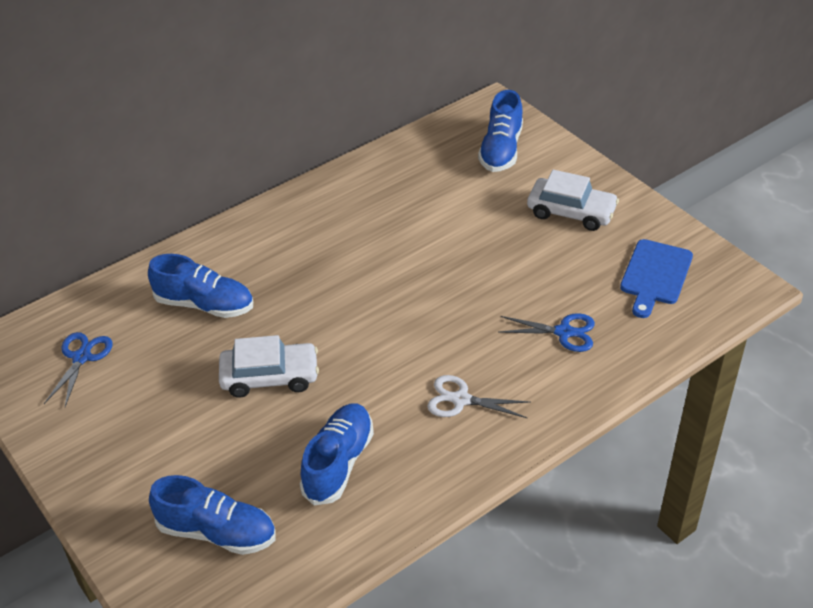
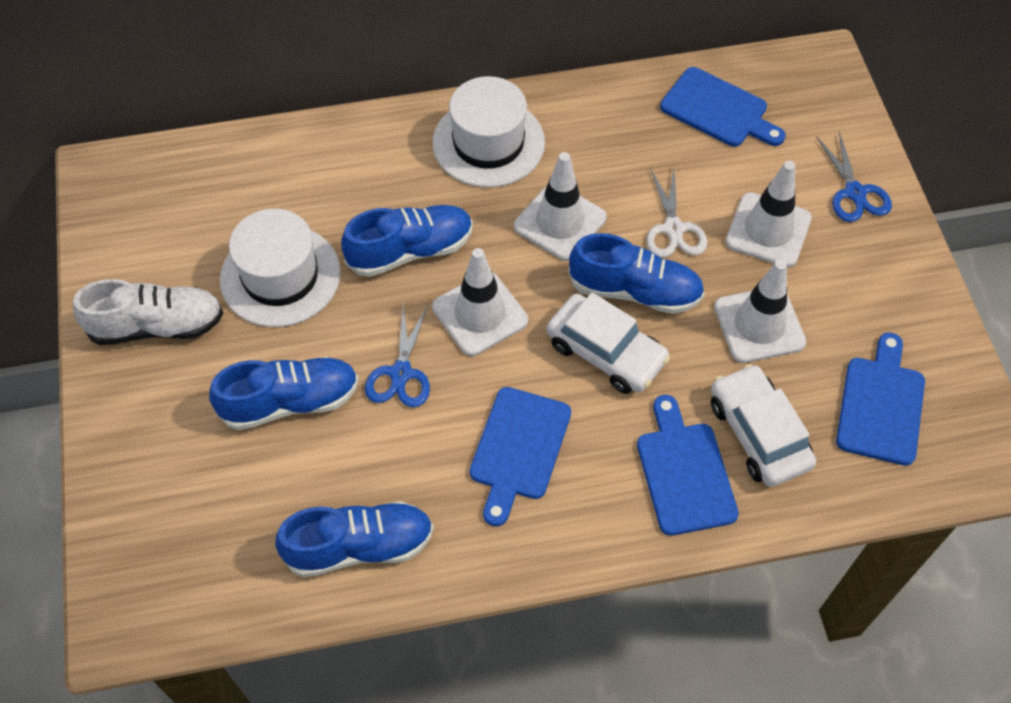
blue cutting board: 1 -> 4
white hat: 0 -> 2
white shoe: 0 -> 1
white traffic cone: 0 -> 4

